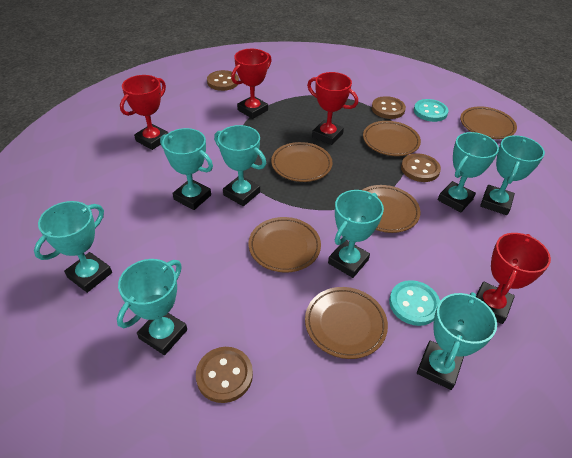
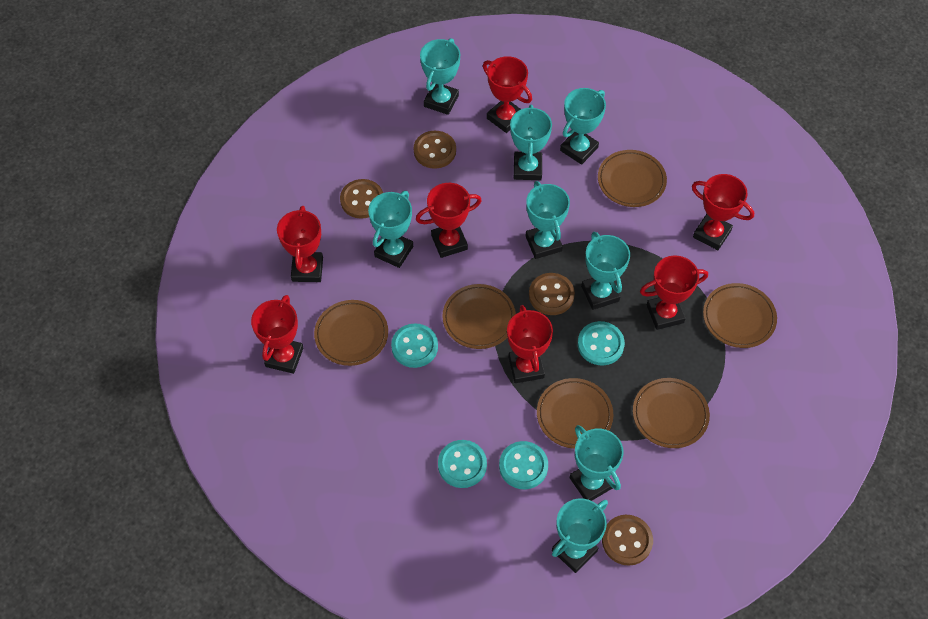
red trophy: 4 -> 7
turquoise button: 2 -> 4

